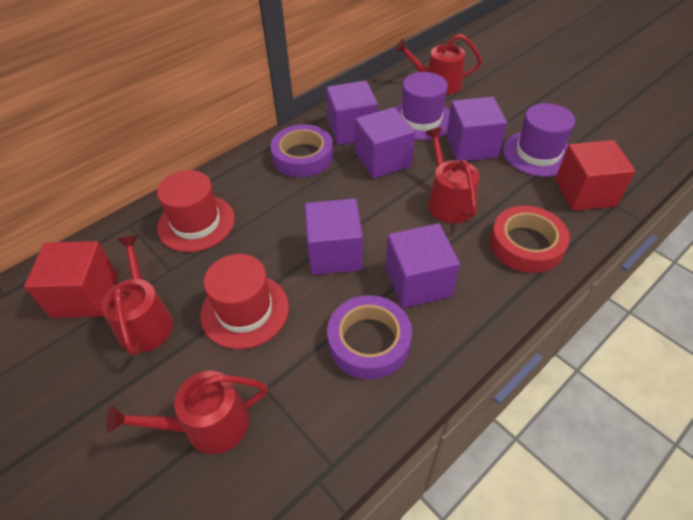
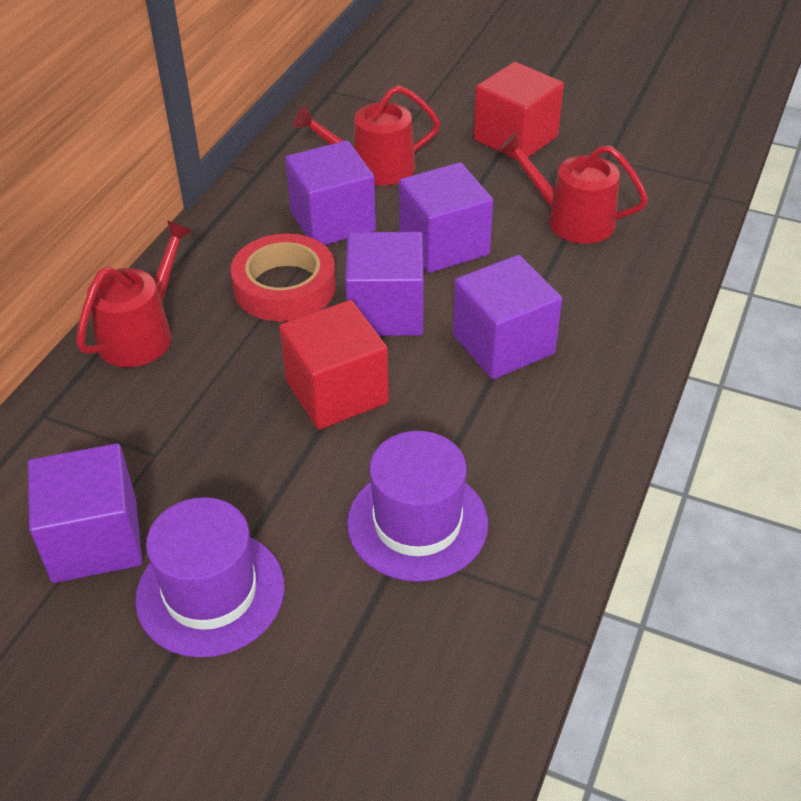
purple tape: 2 -> 0
red hat: 2 -> 0
red watering can: 4 -> 3

